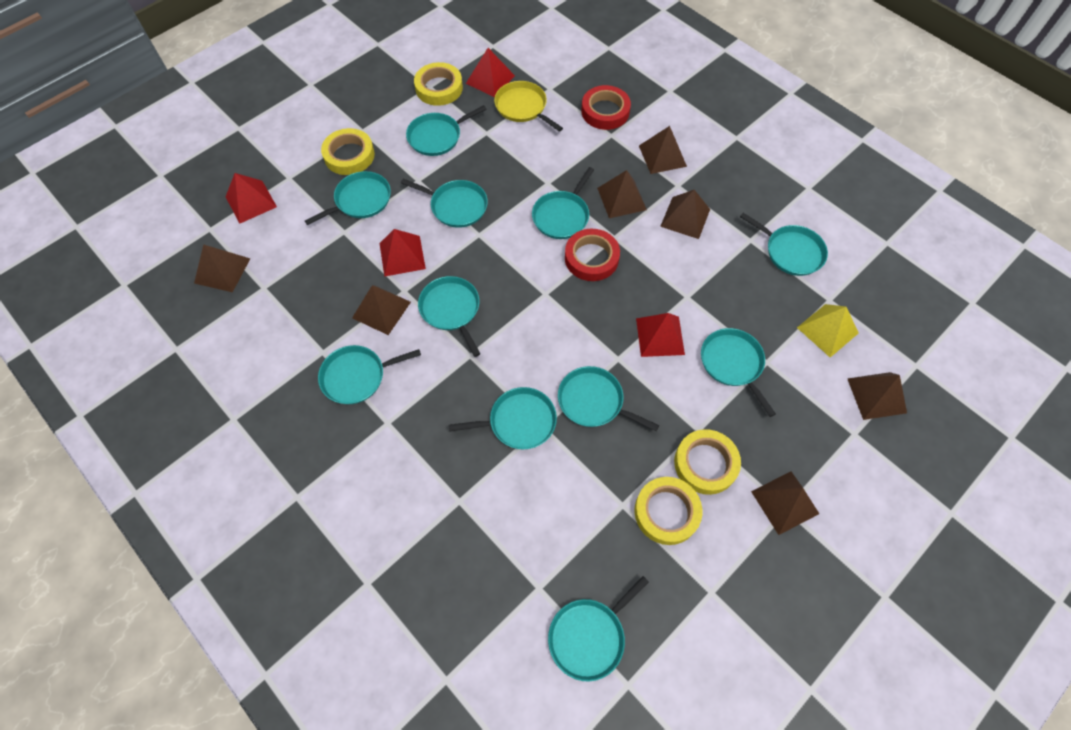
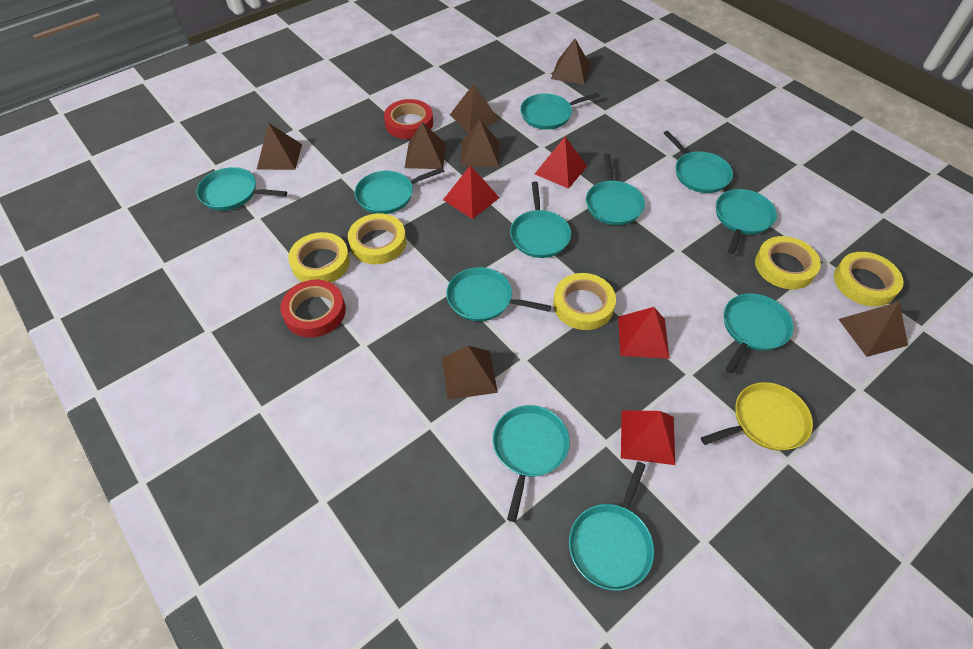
yellow pyramid: 1 -> 0
yellow tape: 4 -> 5

